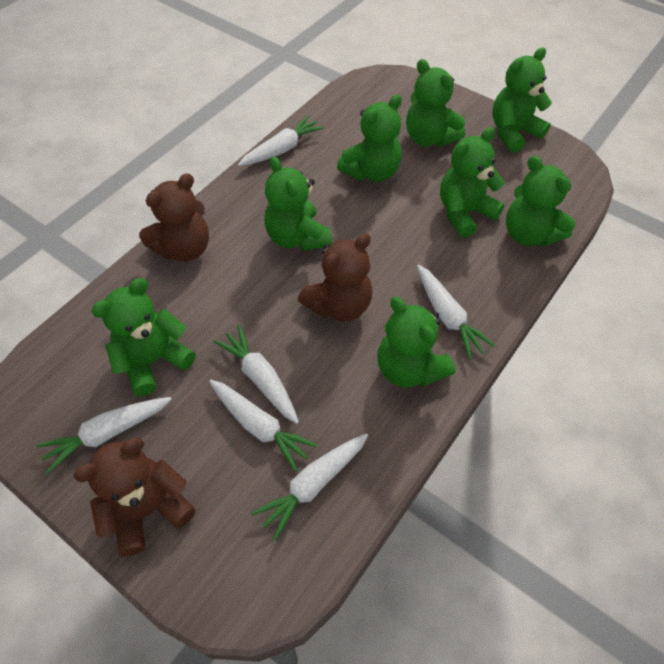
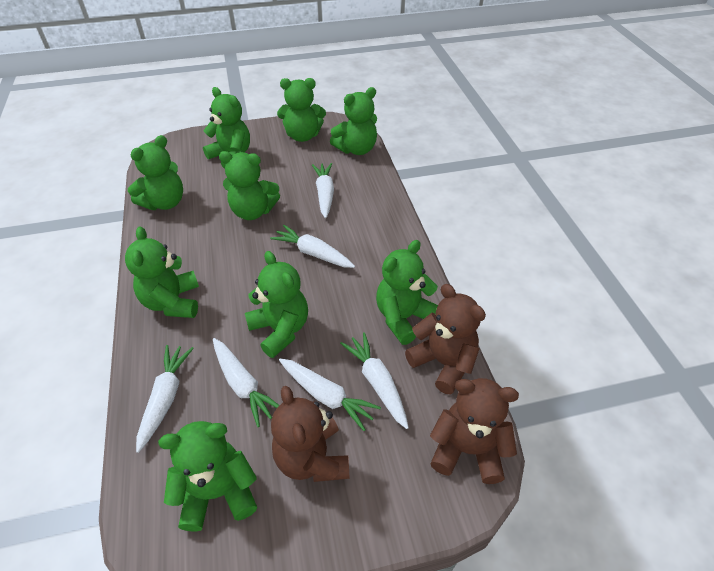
green teddy bear: 8 -> 9

